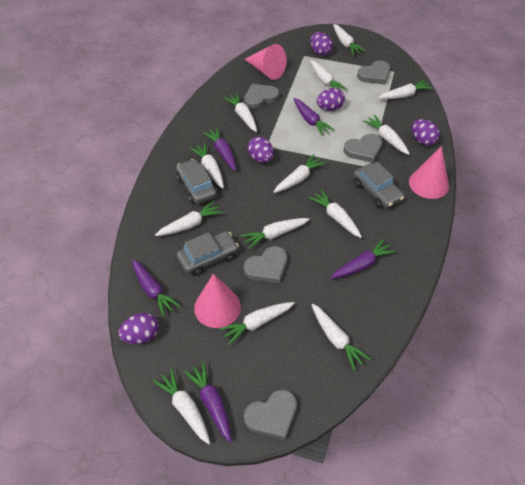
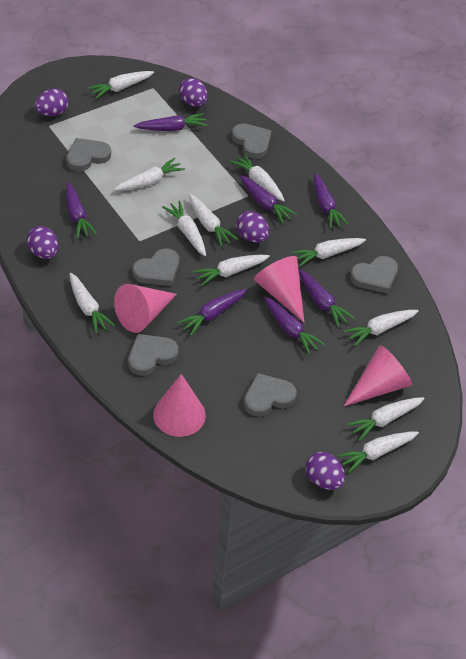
grey car: 3 -> 0
grey heart: 5 -> 6
pink cone: 3 -> 4
purple carrot: 5 -> 7
white carrot: 13 -> 11

